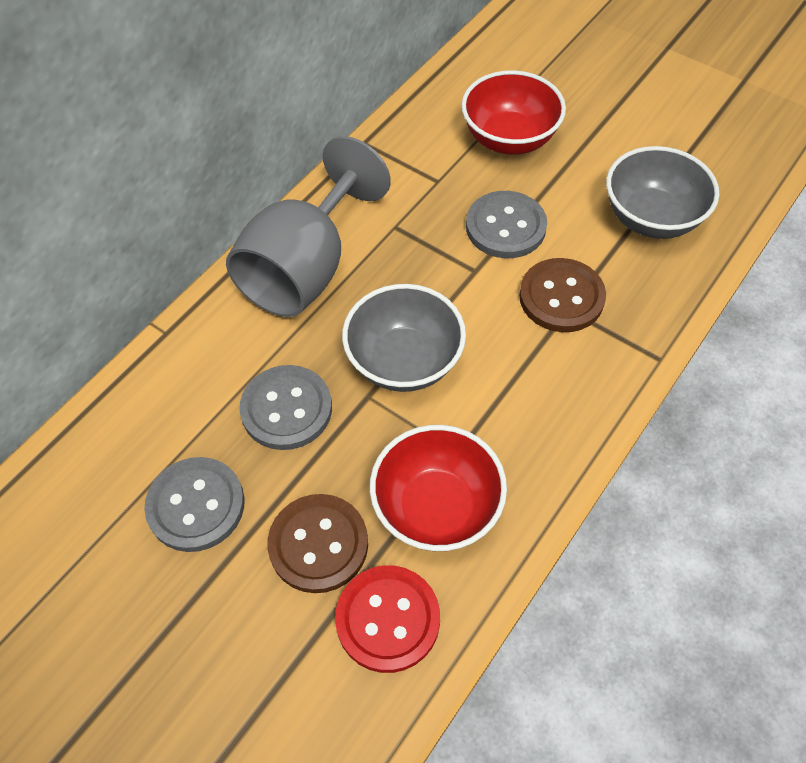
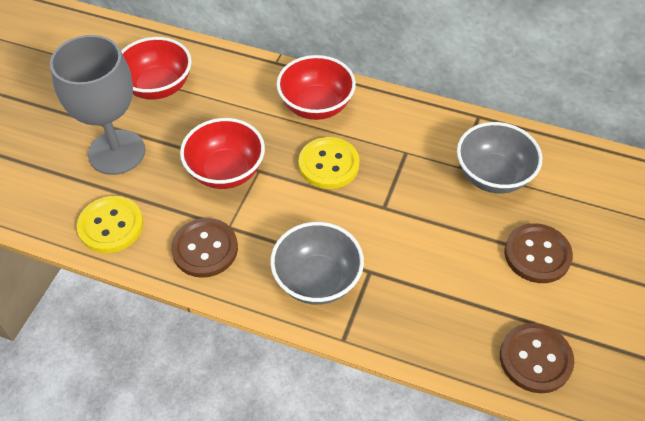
brown button: 2 -> 3
grey button: 3 -> 0
red bowl: 2 -> 3
red button: 1 -> 0
yellow button: 0 -> 2

